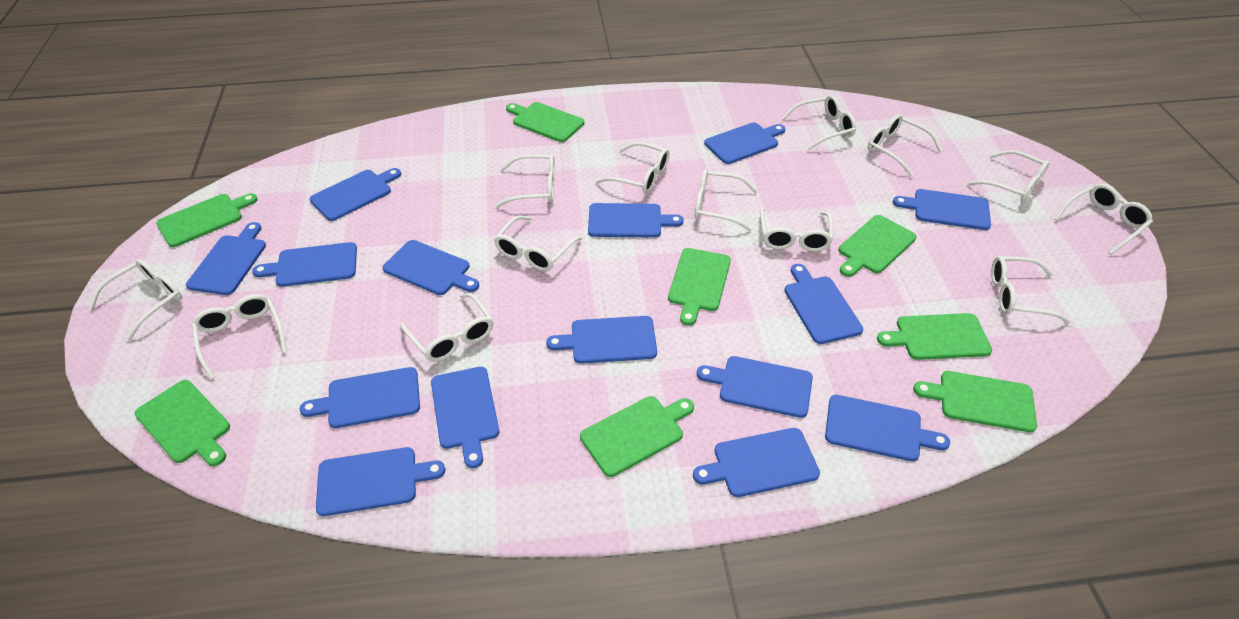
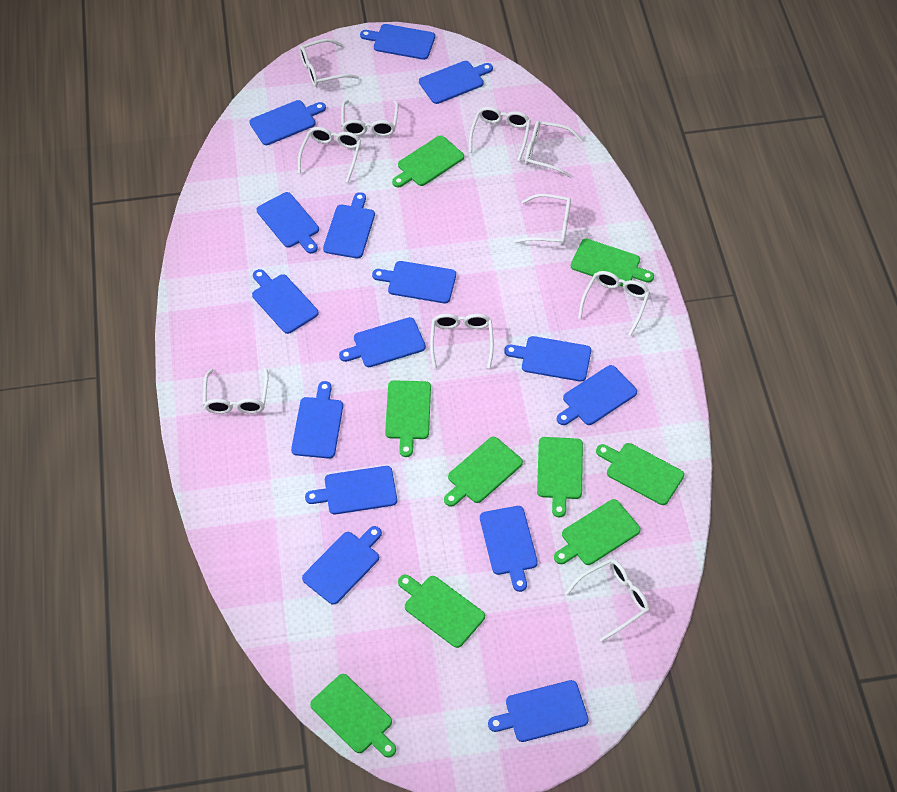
green cutting board: 8 -> 9
white glasses: 13 -> 10

